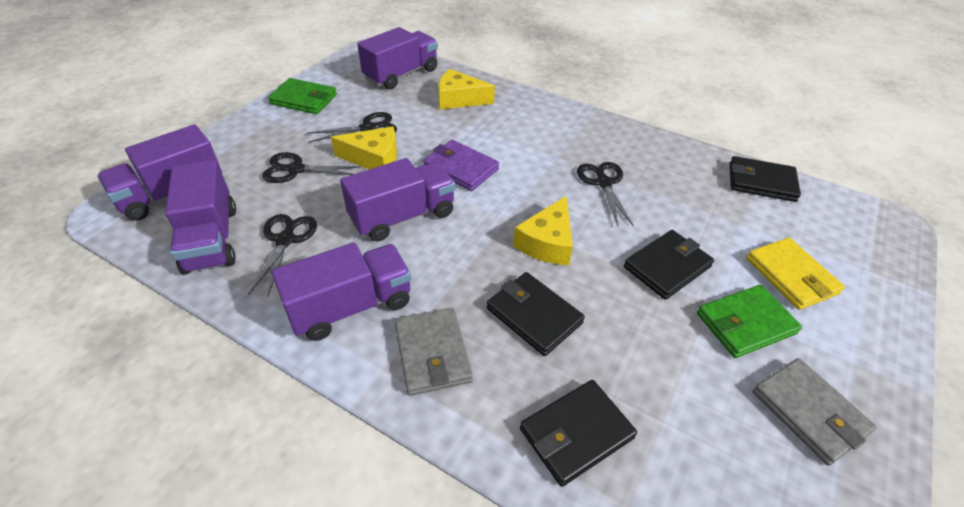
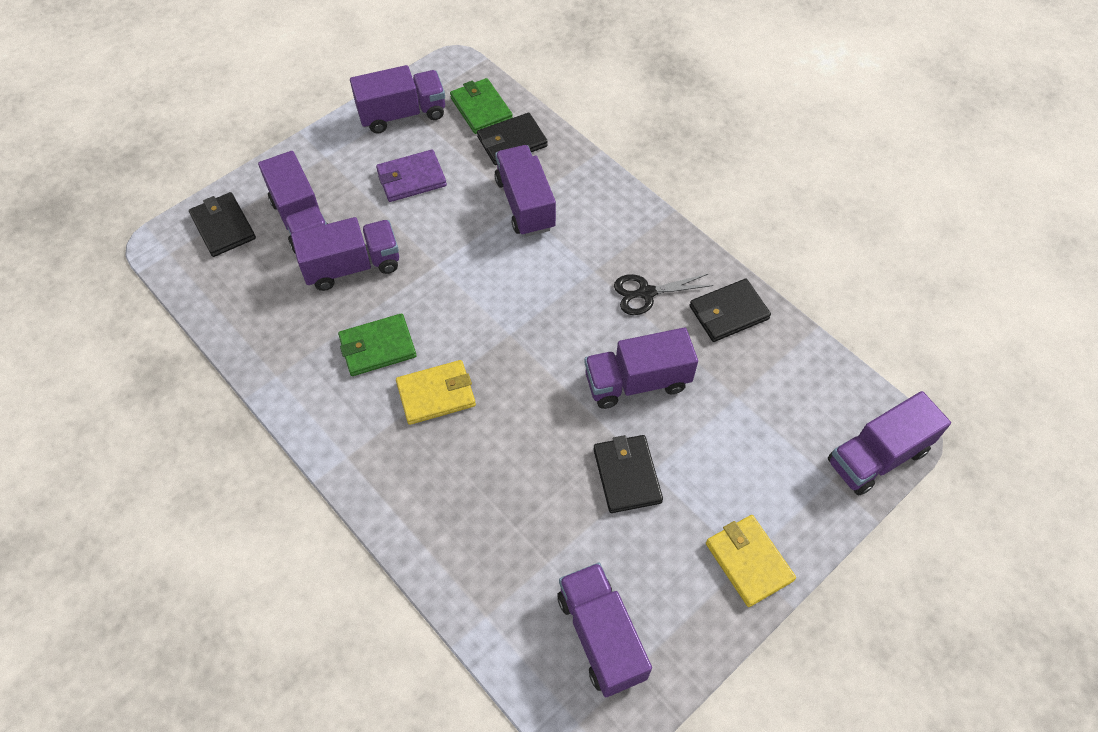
black scissors: 4 -> 1
grey wallet: 2 -> 0
purple truck: 5 -> 7
yellow cheese: 3 -> 0
yellow wallet: 1 -> 2

